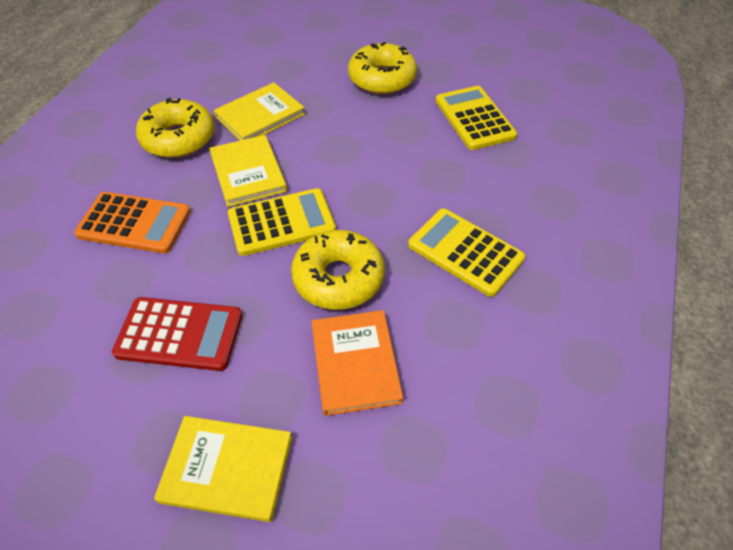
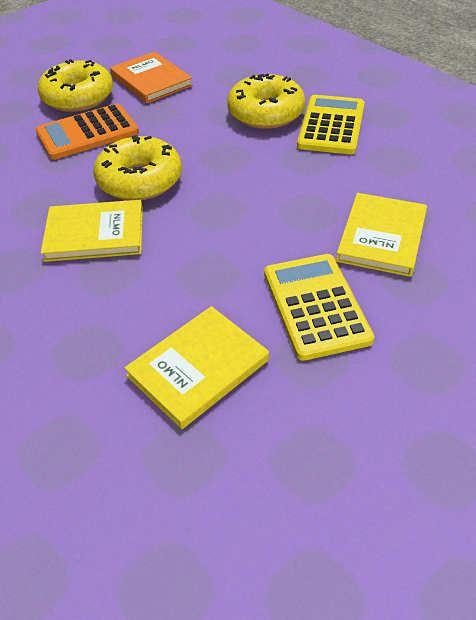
red calculator: 1 -> 0
yellow calculator: 3 -> 2

